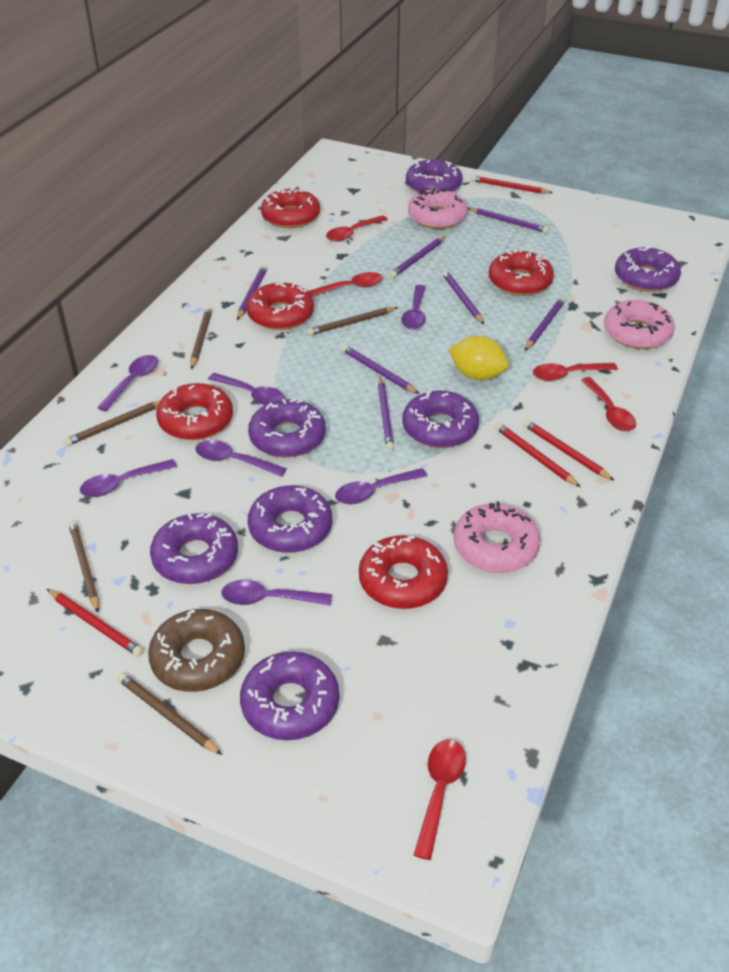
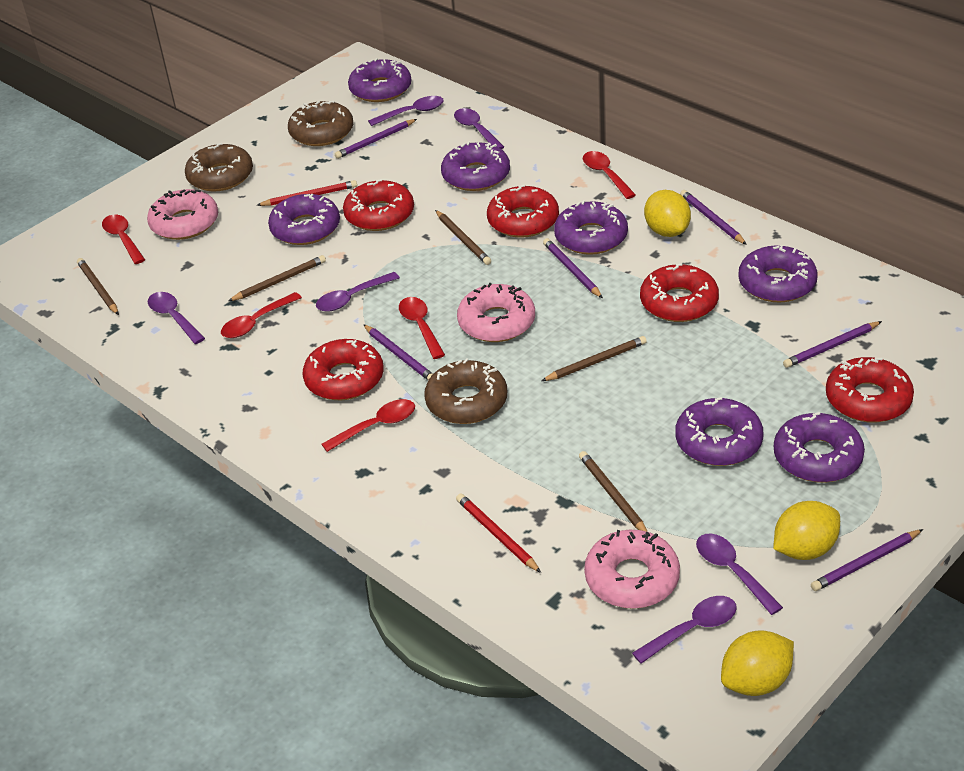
brown donut: 1 -> 3
purple pencil: 7 -> 6
purple spoon: 7 -> 6
red pencil: 4 -> 2
yellow lemon: 1 -> 3

